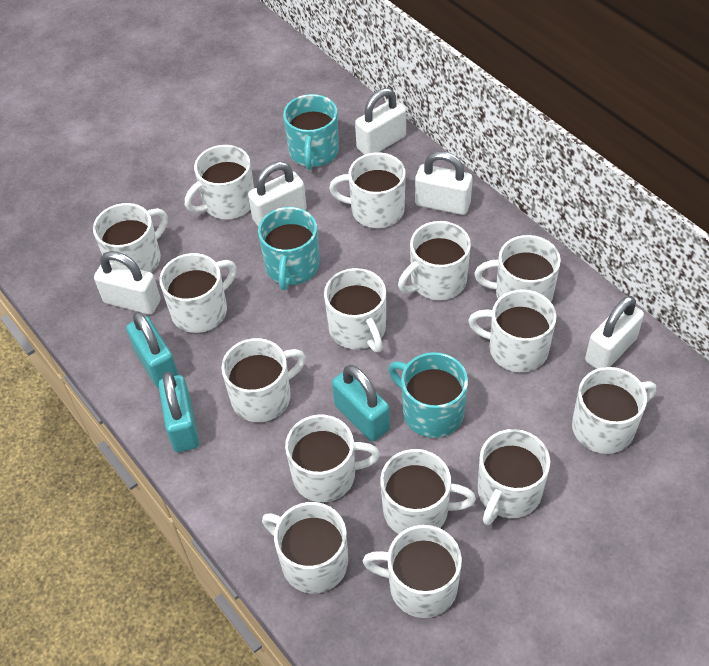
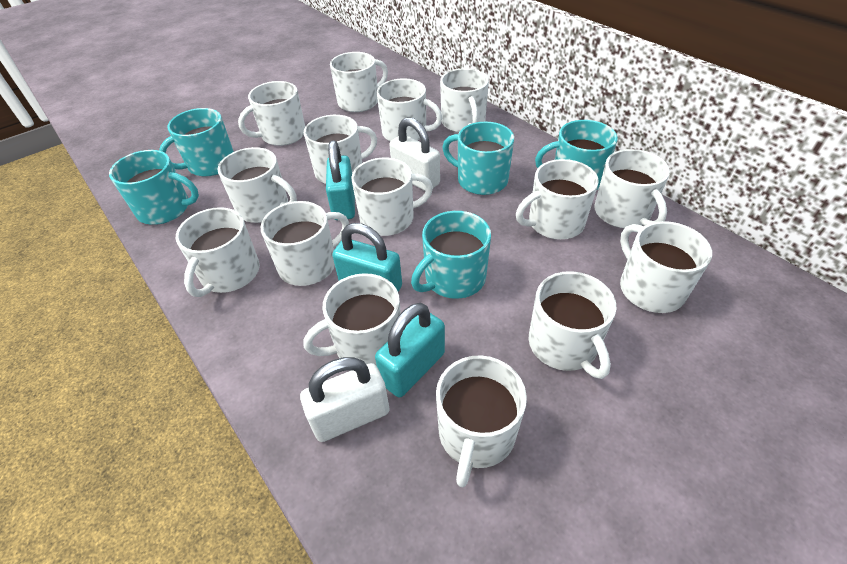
turquoise mug: 3 -> 5
white padlock: 5 -> 2

